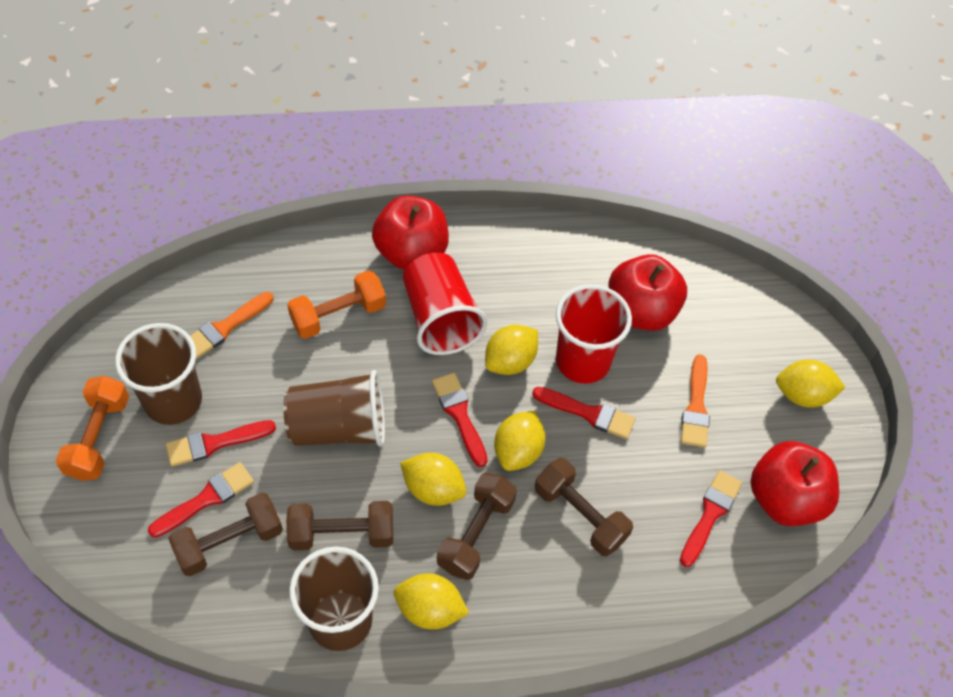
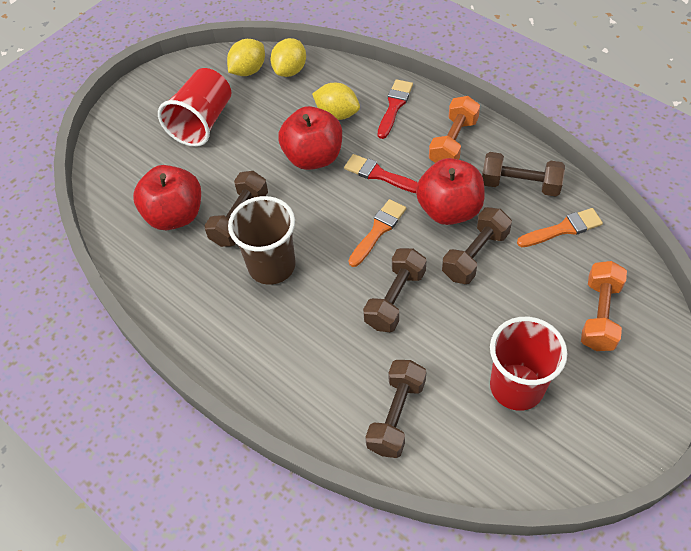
brown cup: 3 -> 1
brown dumbbell: 4 -> 5
red brush: 5 -> 2
yellow lemon: 5 -> 3

